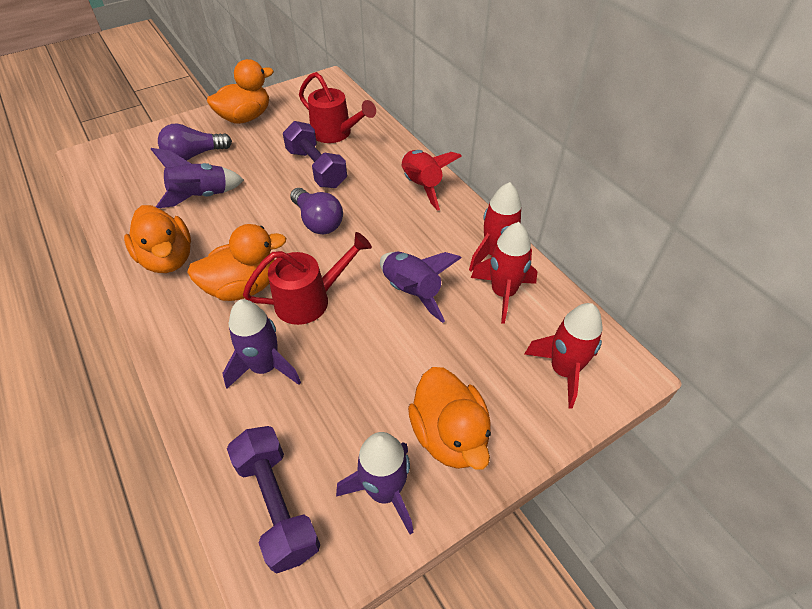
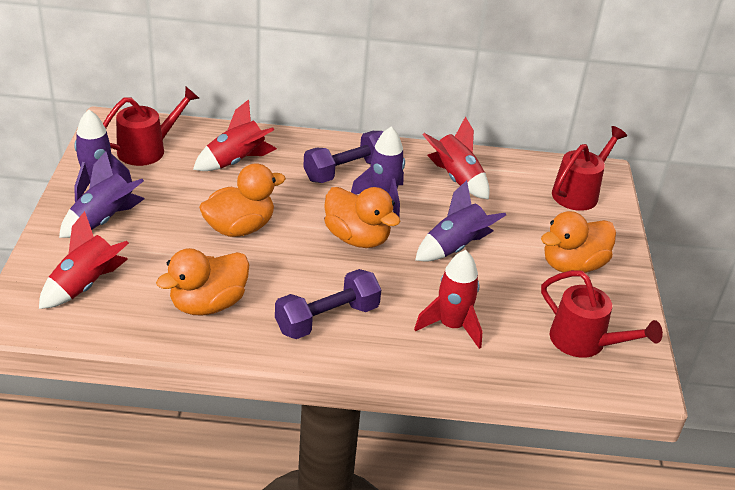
purple light bulb: 2 -> 0
red watering can: 2 -> 3

